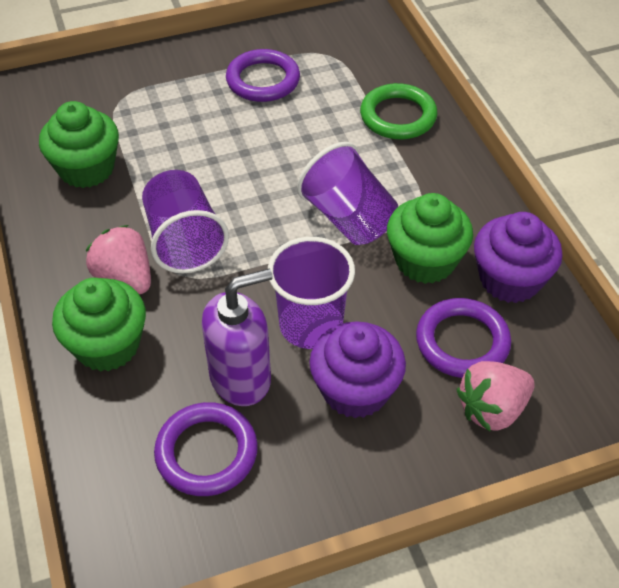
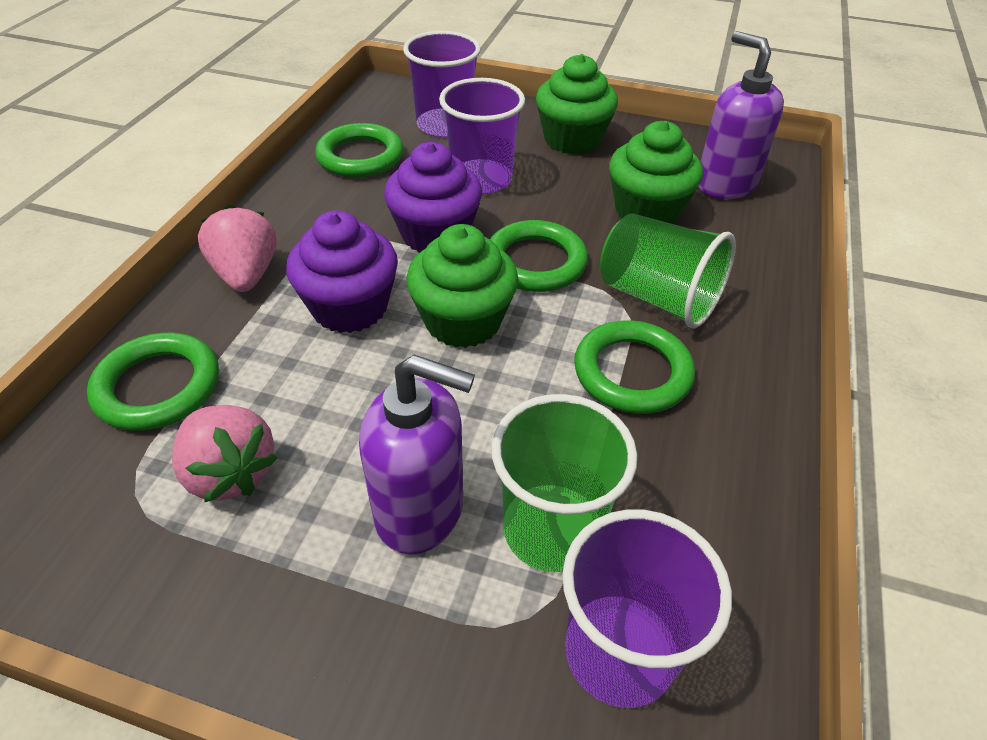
green cup: 0 -> 2
green ring: 1 -> 4
purple ring: 3 -> 0
purple soap dispenser: 1 -> 2

